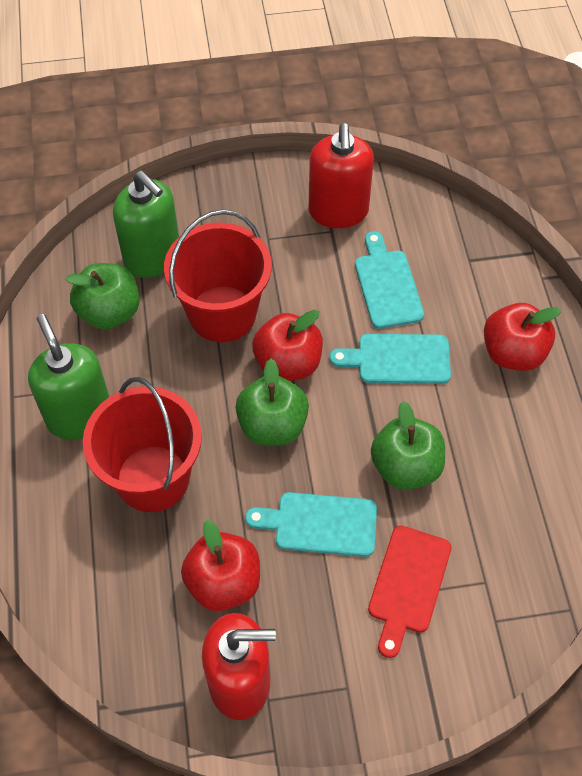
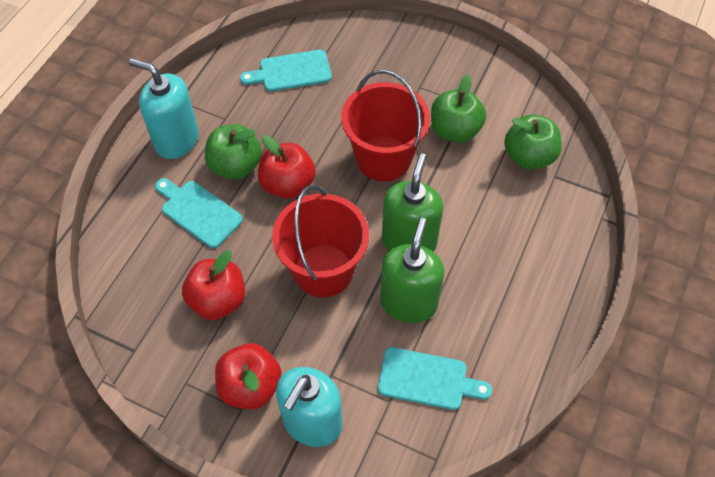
red cutting board: 1 -> 0
red soap dispenser: 2 -> 0
turquoise soap dispenser: 0 -> 2

